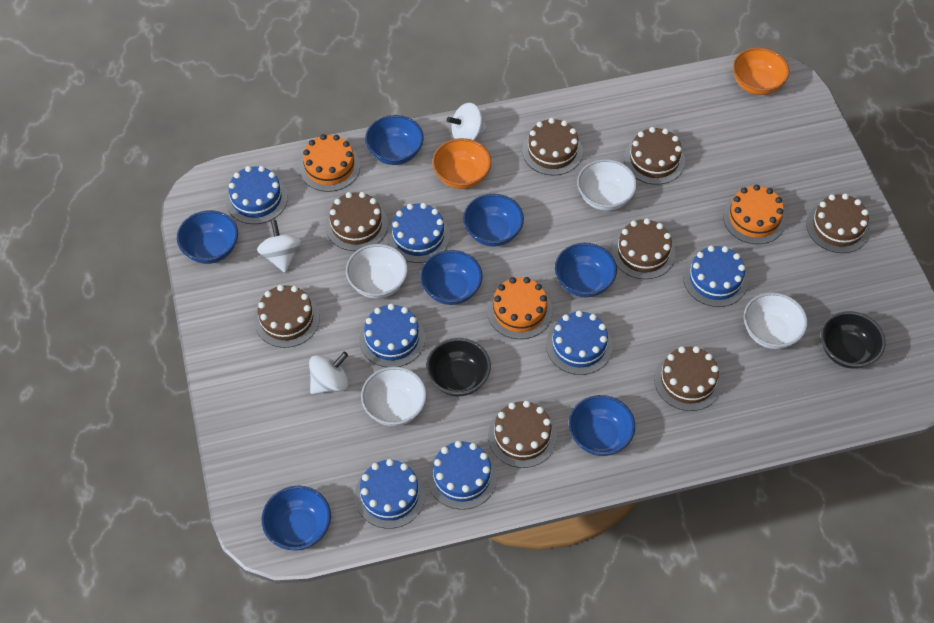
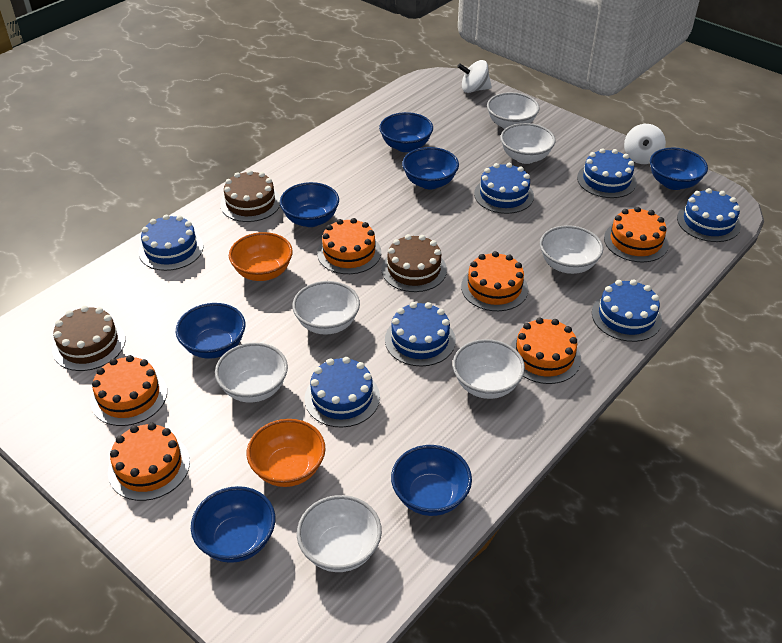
black bowl: 2 -> 0
brown cake: 8 -> 3
orange cake: 3 -> 6
white bowl: 4 -> 7
white spinning top: 3 -> 2

